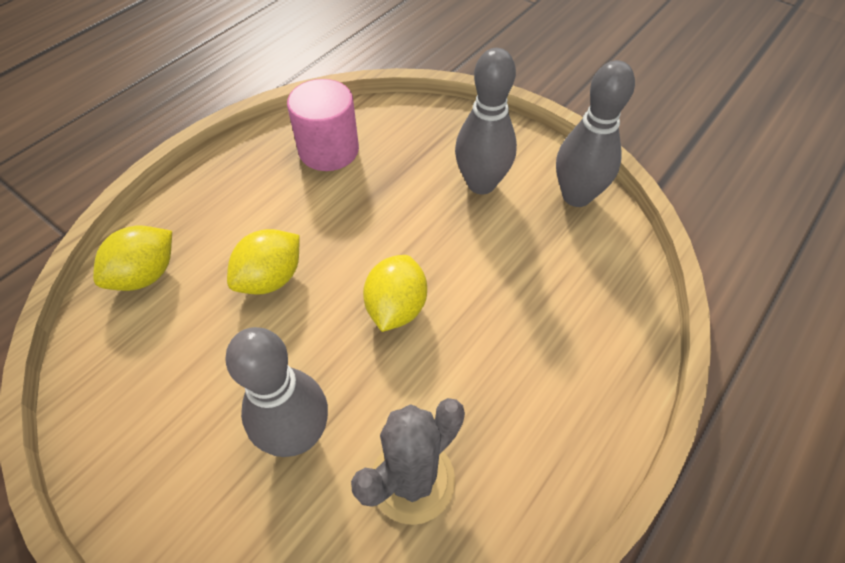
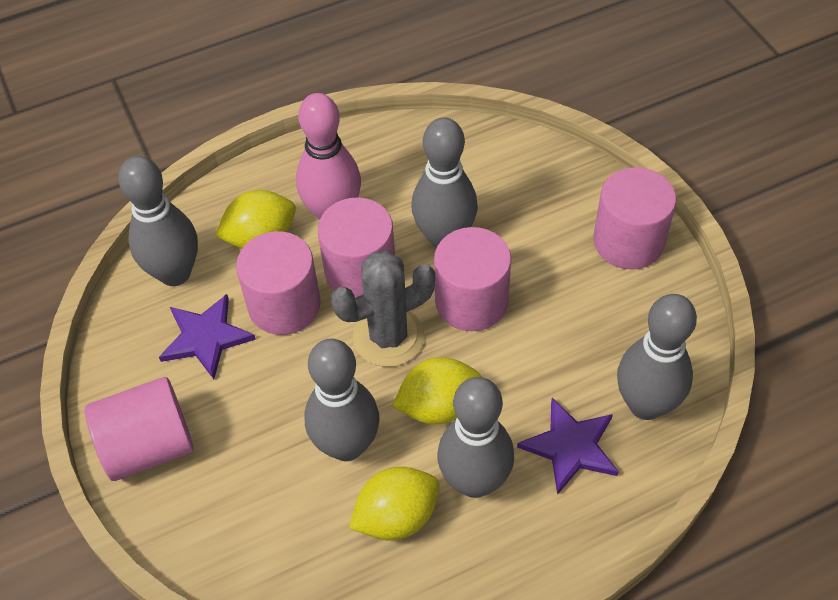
grey bowling pin: 3 -> 5
pink bowling pin: 0 -> 1
pink cylinder: 1 -> 5
purple star: 0 -> 2

